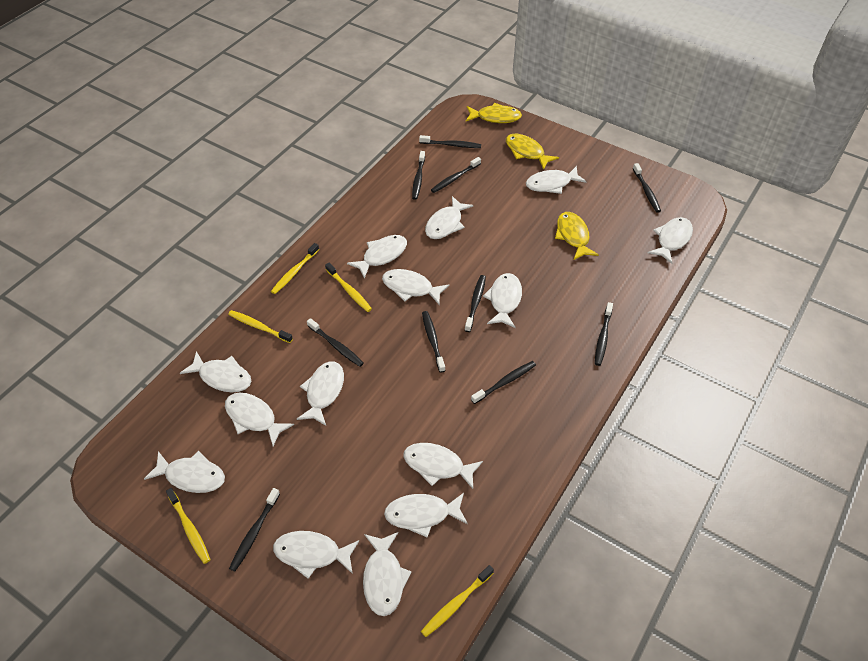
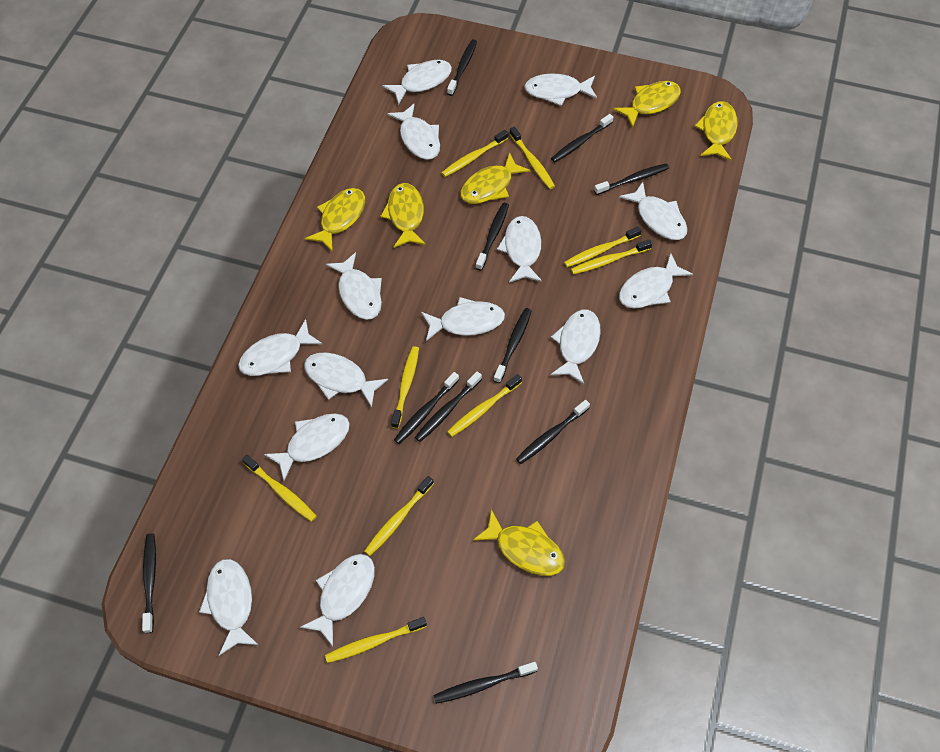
yellow fish: 3 -> 6
yellow toothbrush: 5 -> 9

